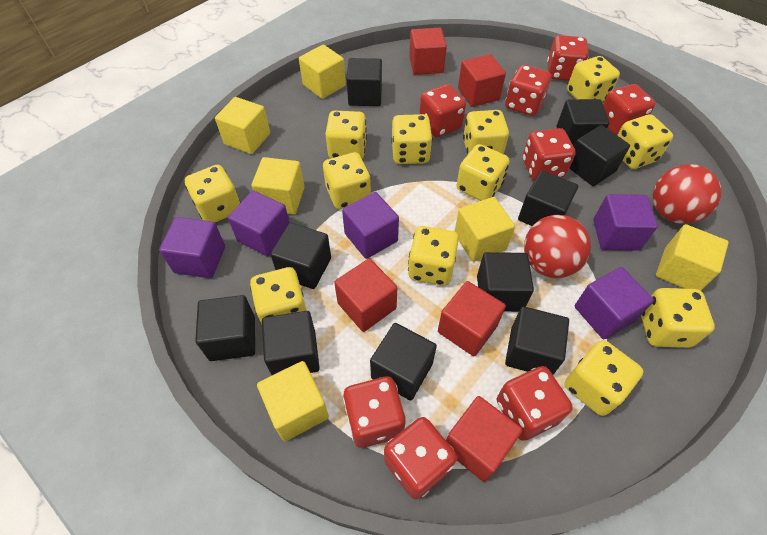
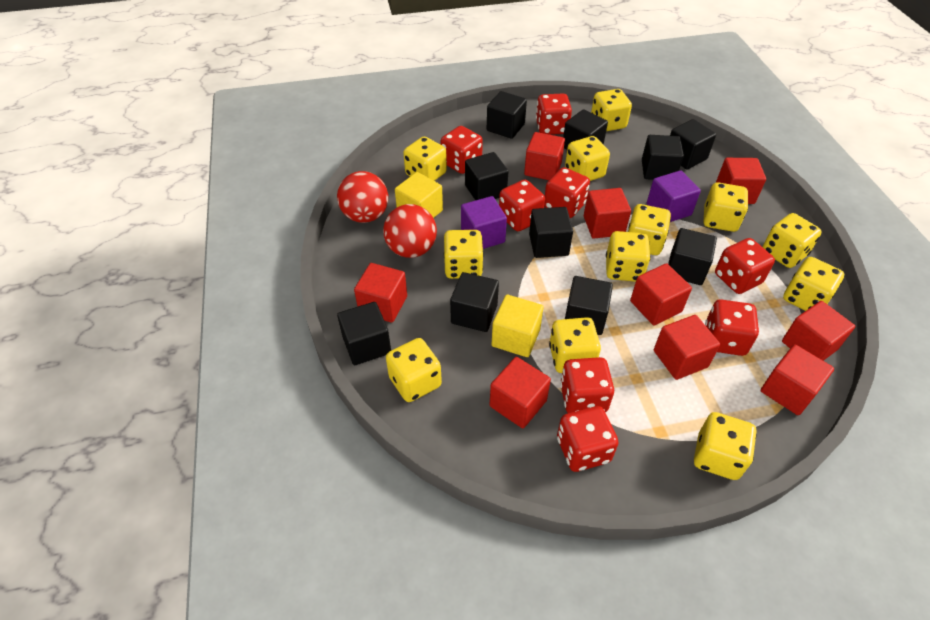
purple cube: 5 -> 2
red cube: 5 -> 9
yellow cube: 6 -> 2

